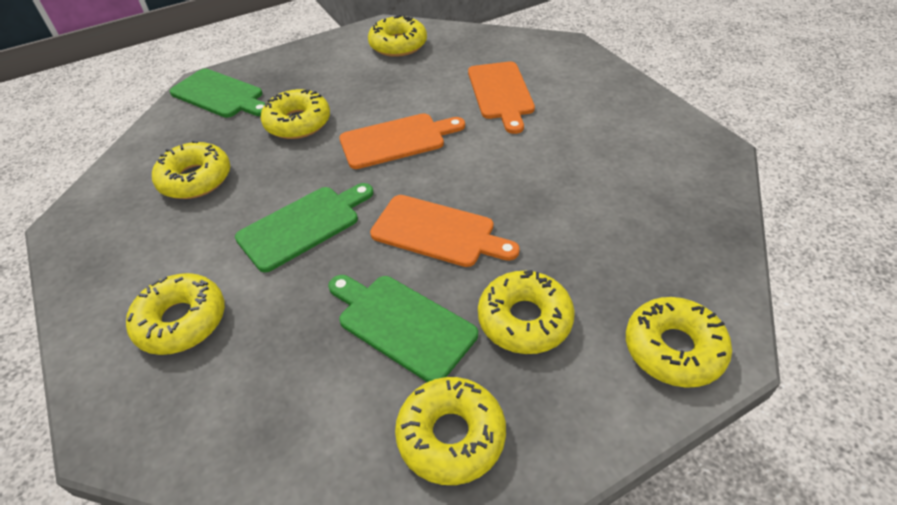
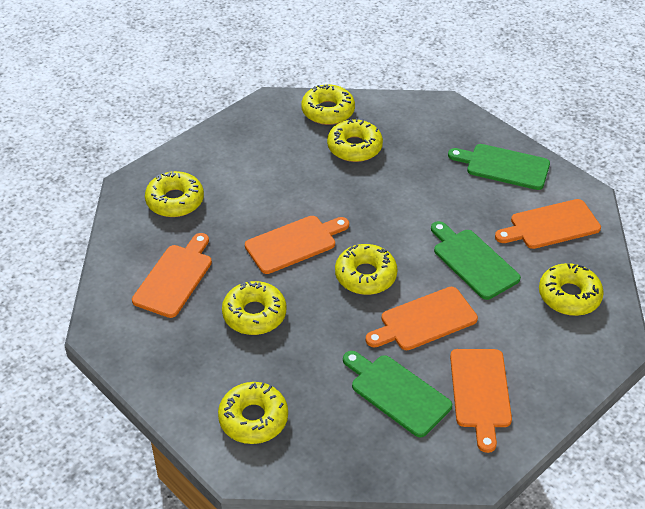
orange cutting board: 3 -> 5

